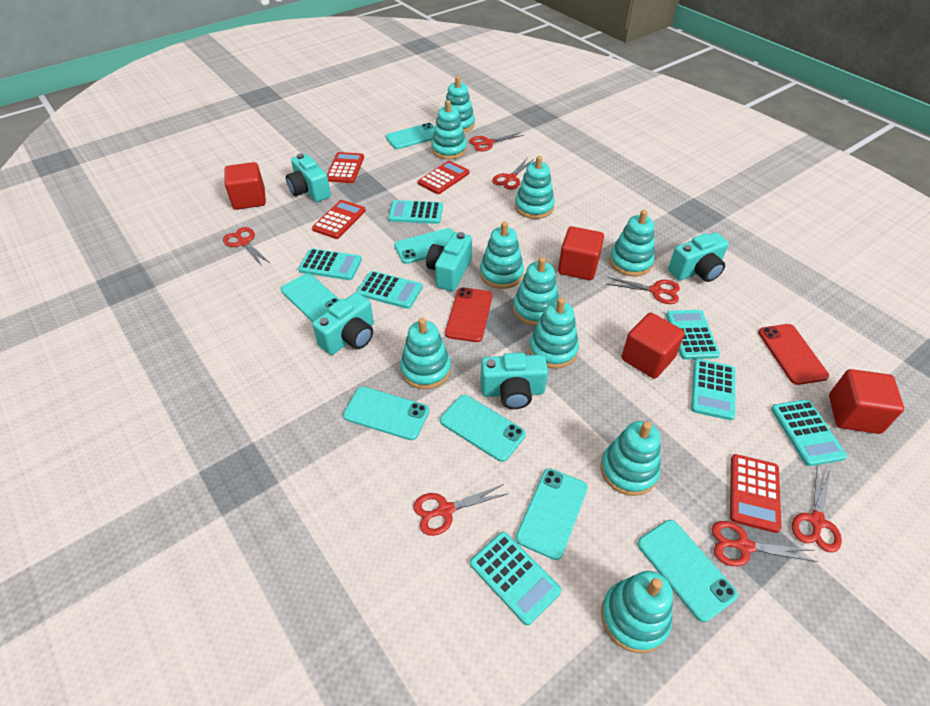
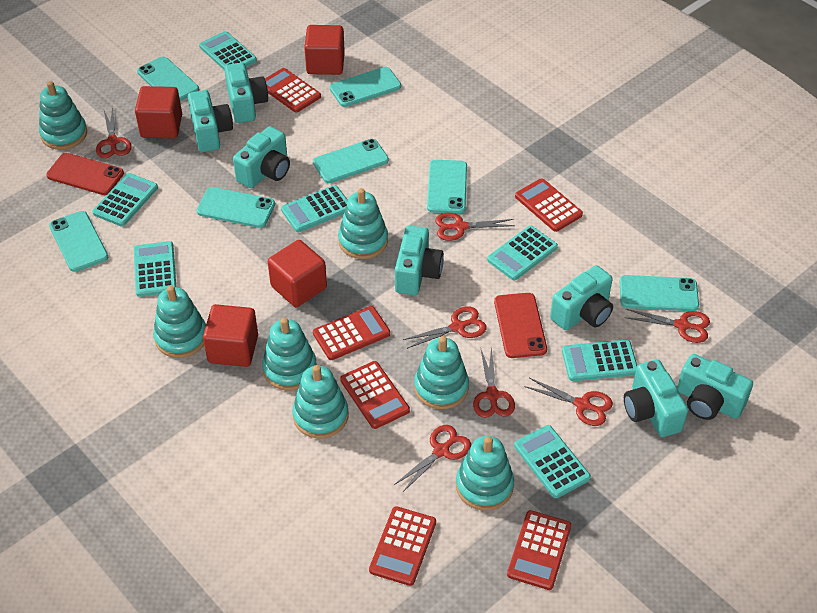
red calculator: 4 -> 6
turquoise camera: 5 -> 7
turquoise stacking toy: 10 -> 7

